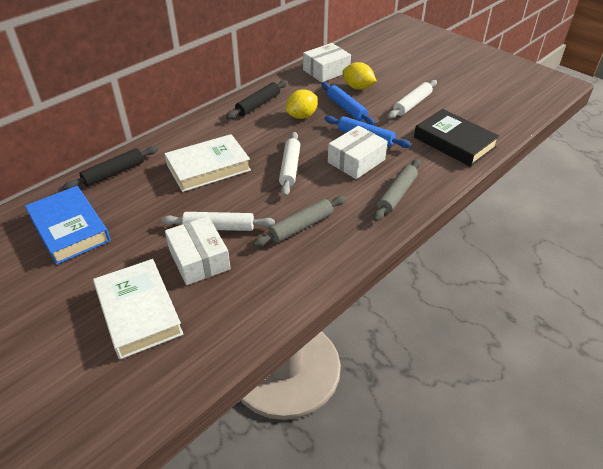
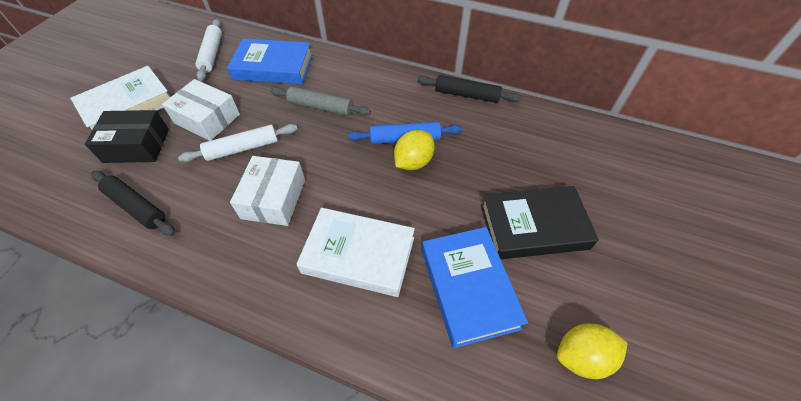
black box: 0 -> 1
blue book: 1 -> 2
blue rolling pin: 2 -> 1
grey rolling pin: 2 -> 1
white box: 3 -> 2
white rolling pin: 3 -> 2

